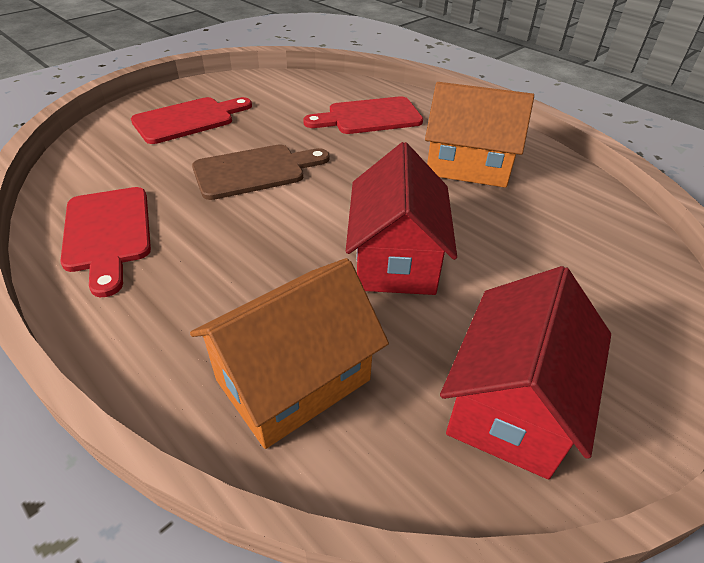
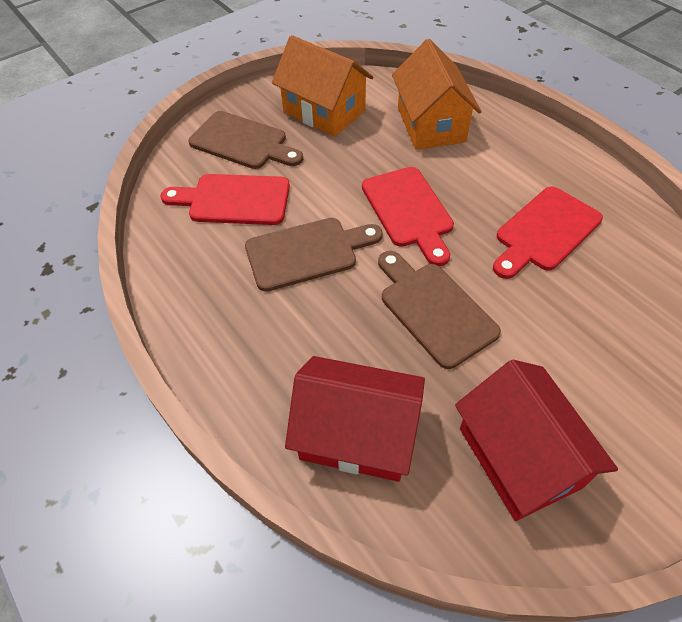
brown cutting board: 1 -> 3

